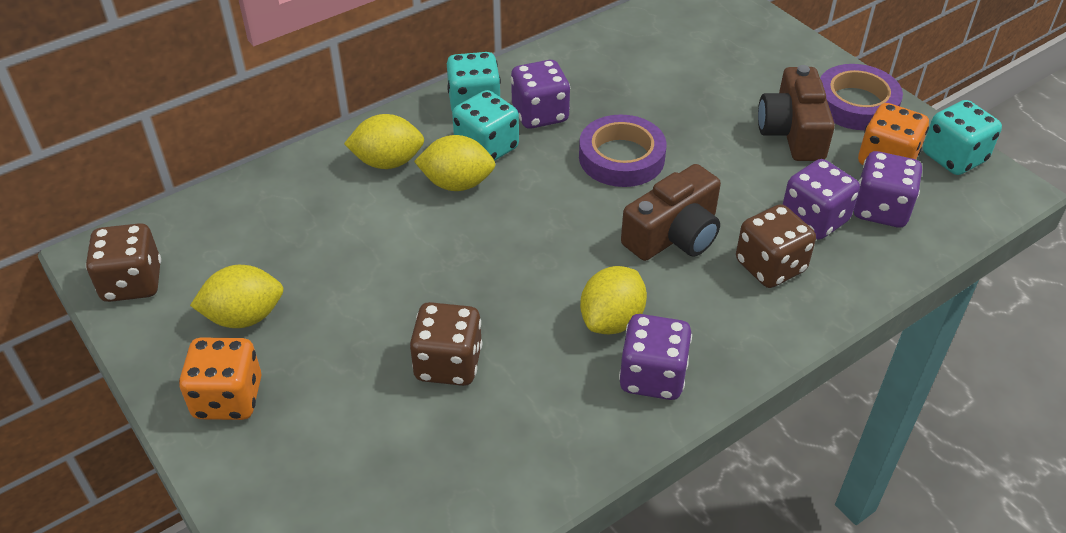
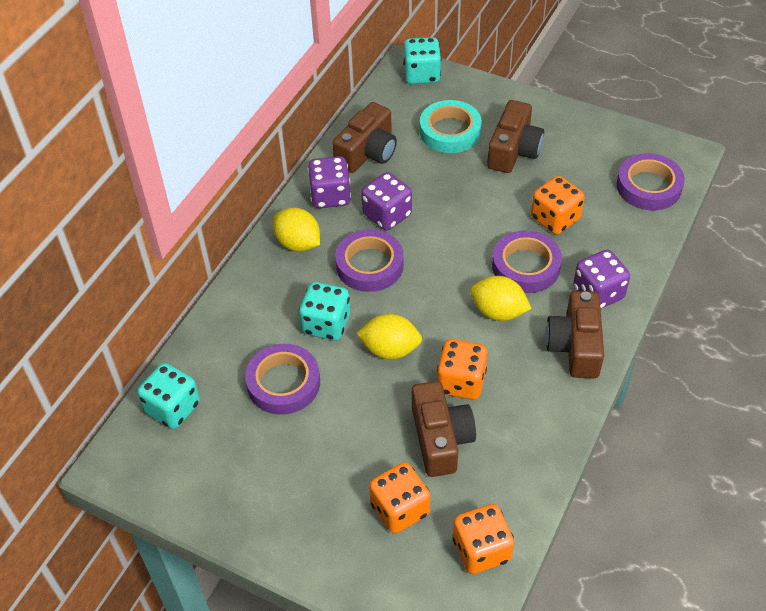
brown camera: 2 -> 4
brown dice: 3 -> 0
orange dice: 2 -> 4
purple dice: 4 -> 3
purple tape: 2 -> 4
turquoise tape: 0 -> 1
yellow lemon: 4 -> 3

